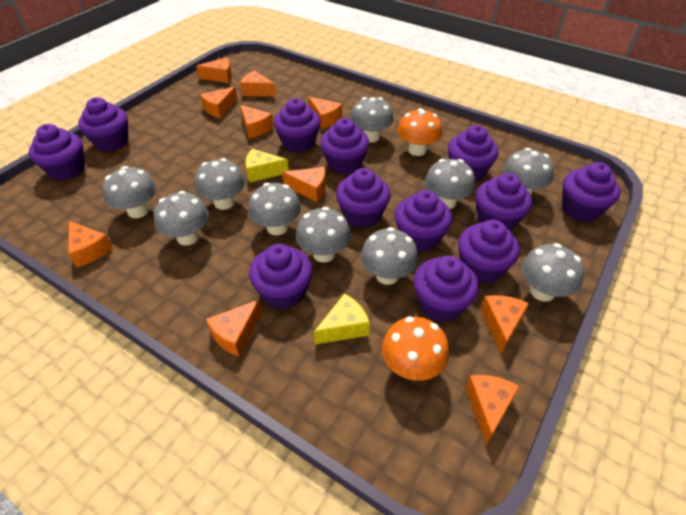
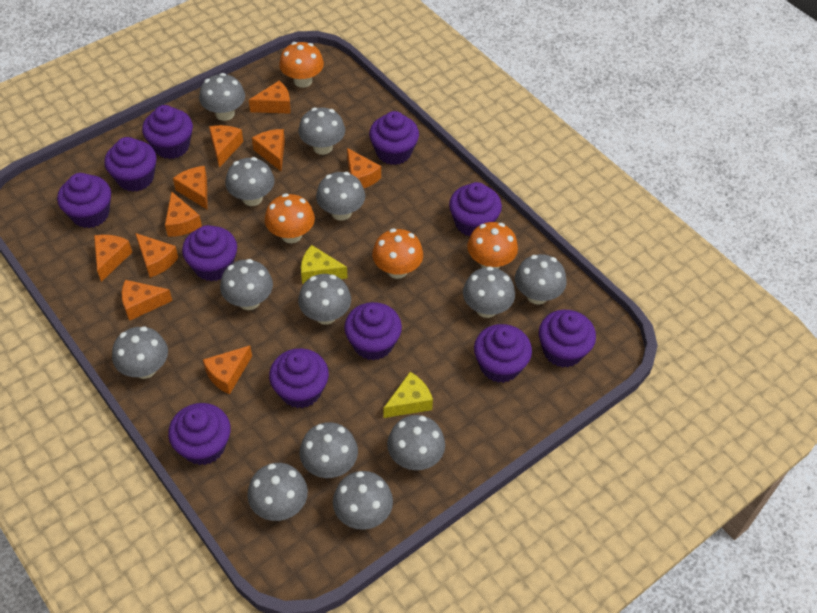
grey mushroom: 10 -> 13
orange mushroom: 2 -> 4
purple cupcake: 12 -> 11

